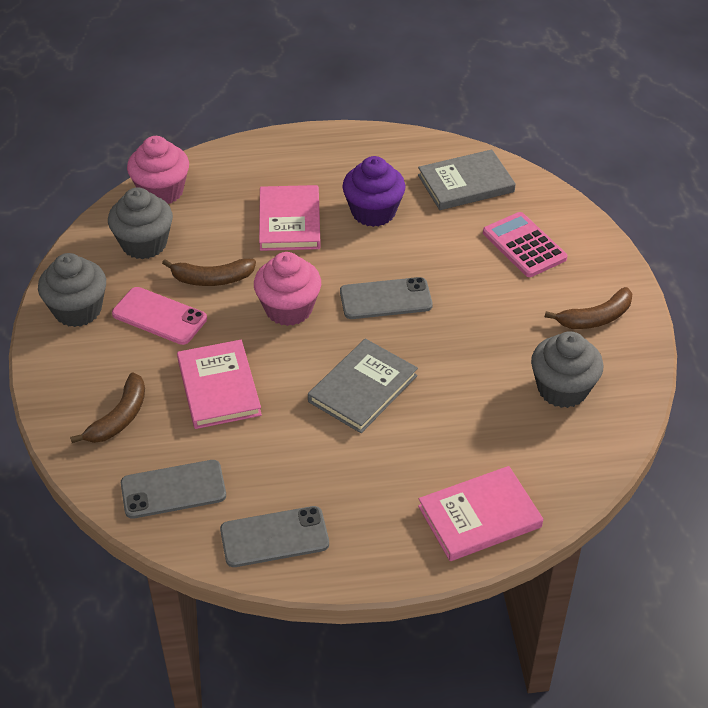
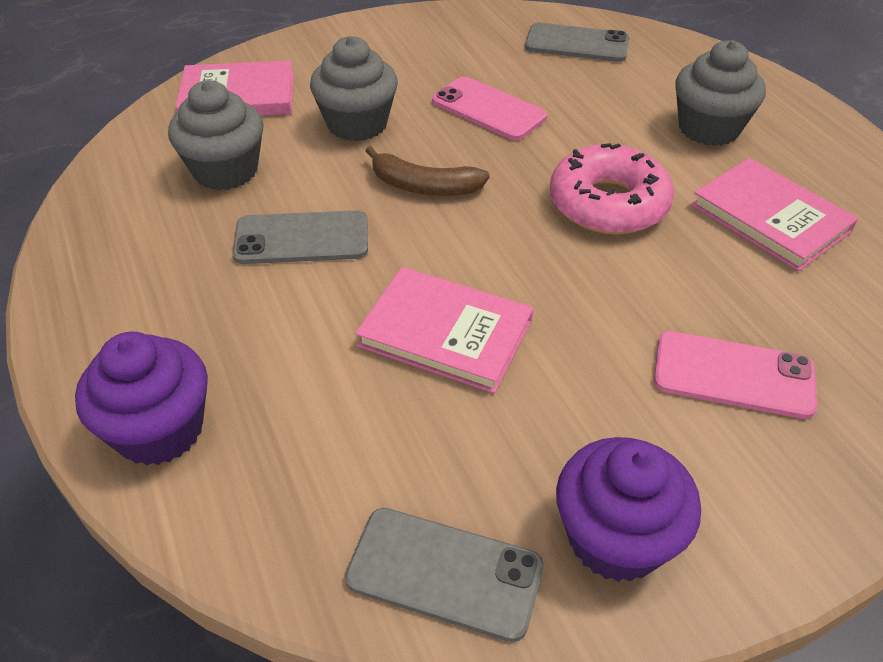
brown banana: 3 -> 1
grey book: 2 -> 0
pink calculator: 1 -> 0
pink cupcake: 2 -> 0
pink donut: 0 -> 1
pink phone: 1 -> 2
purple cupcake: 1 -> 2

